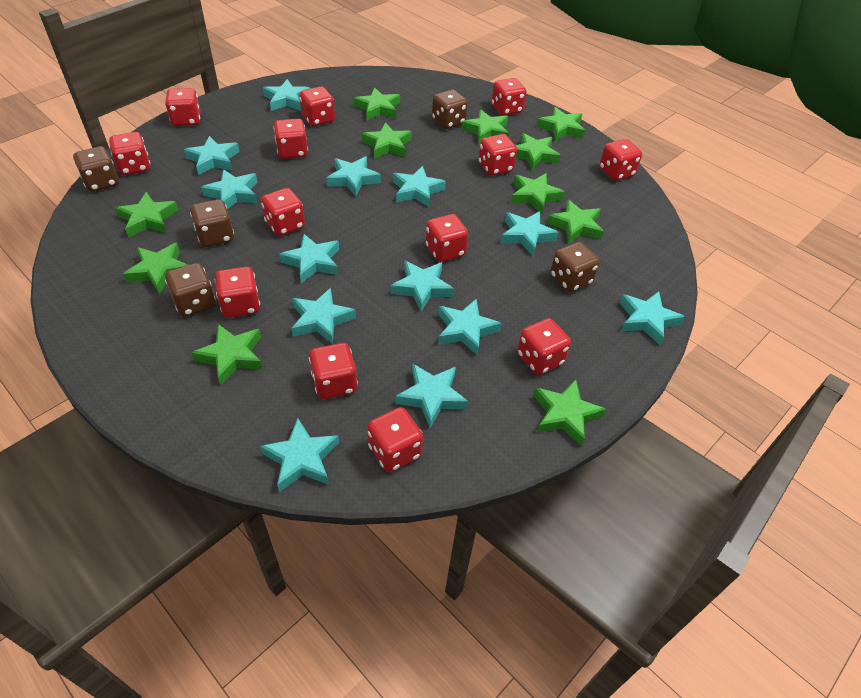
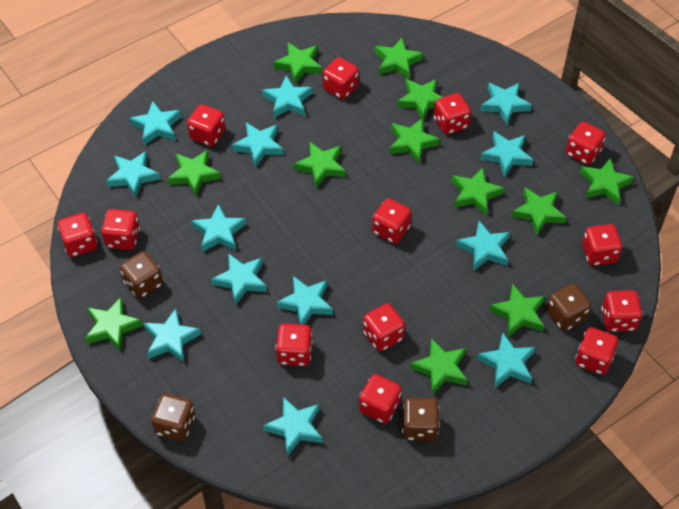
brown dice: 5 -> 4
green star: 11 -> 12

